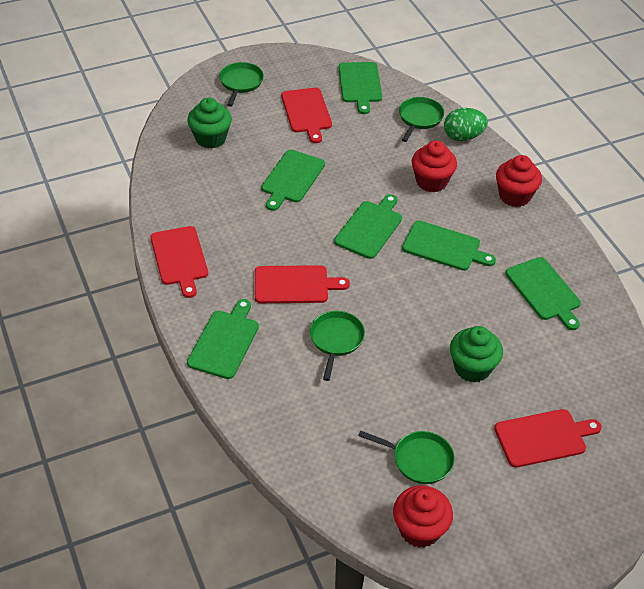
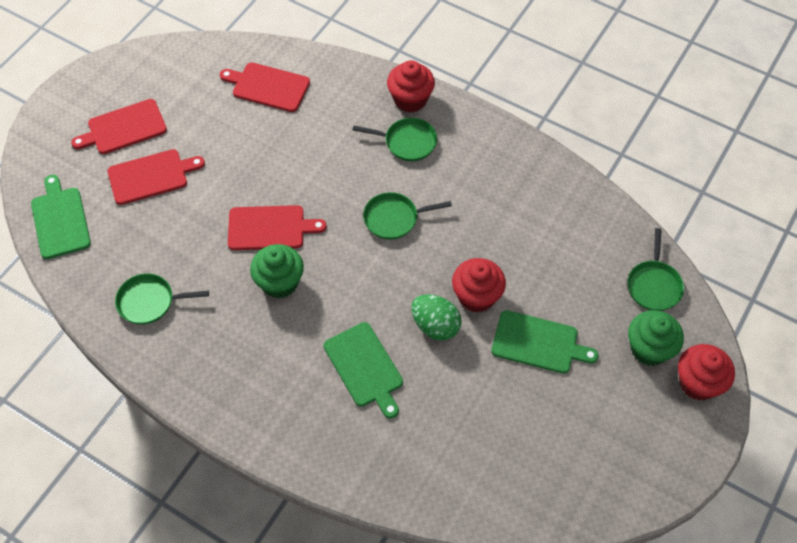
green cutting board: 6 -> 3

